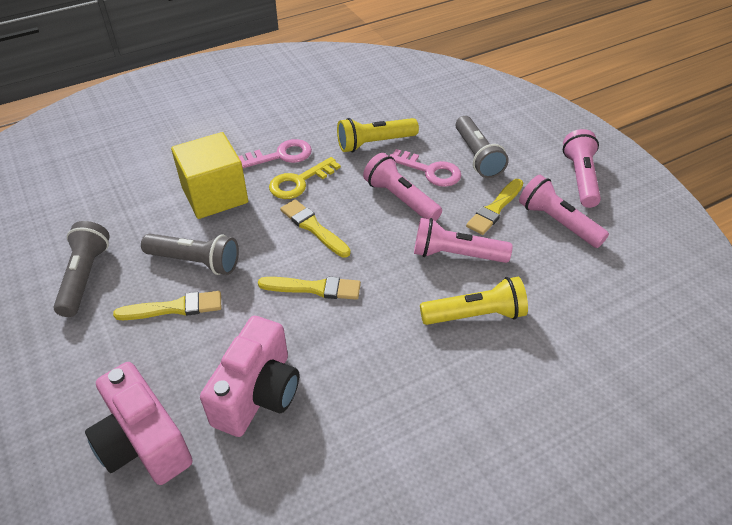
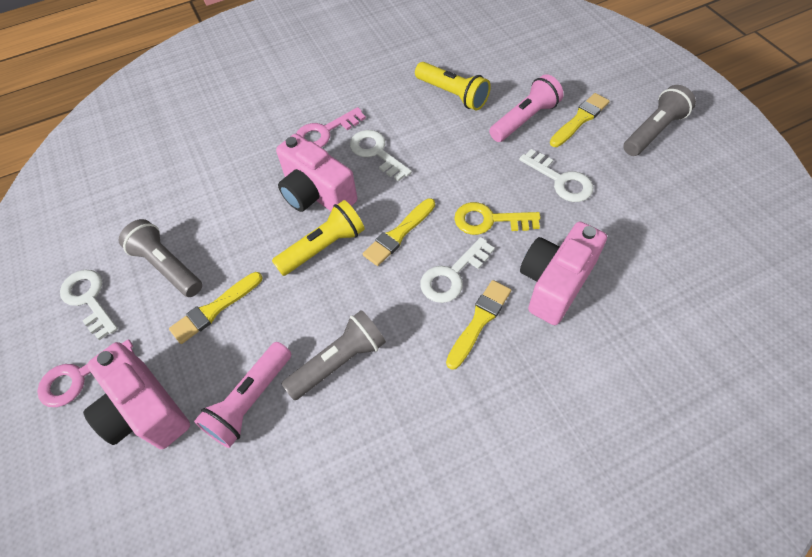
pink camera: 2 -> 3
pink flashlight: 4 -> 2
white key: 0 -> 4
yellow cube: 1 -> 0

